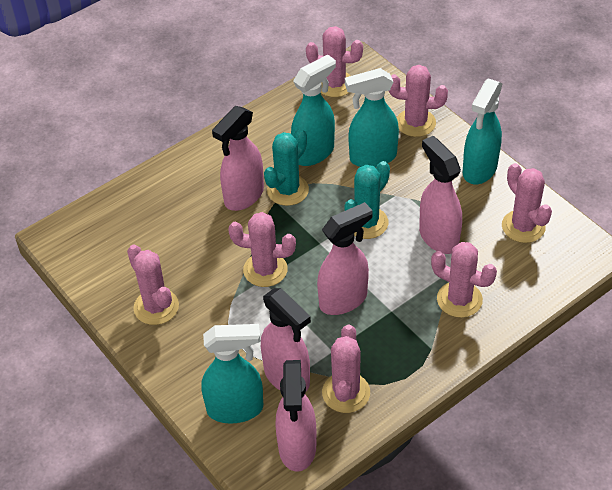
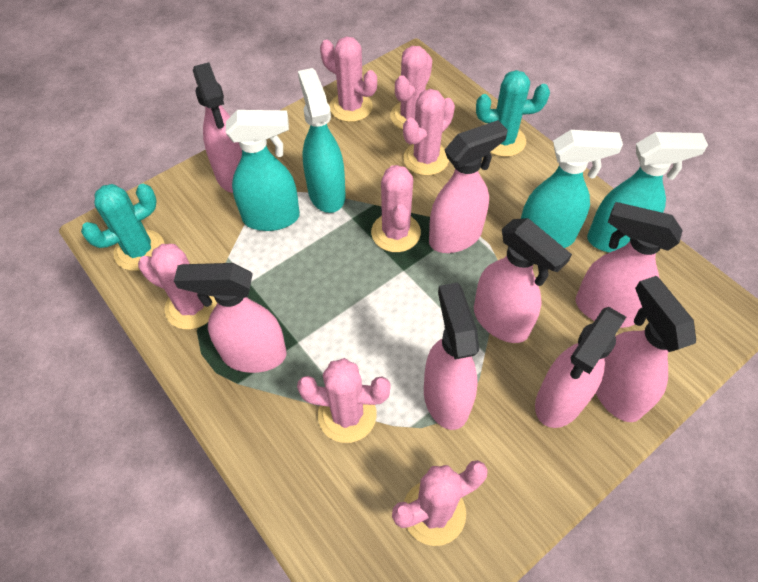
pink spray bottle: 5 -> 8

